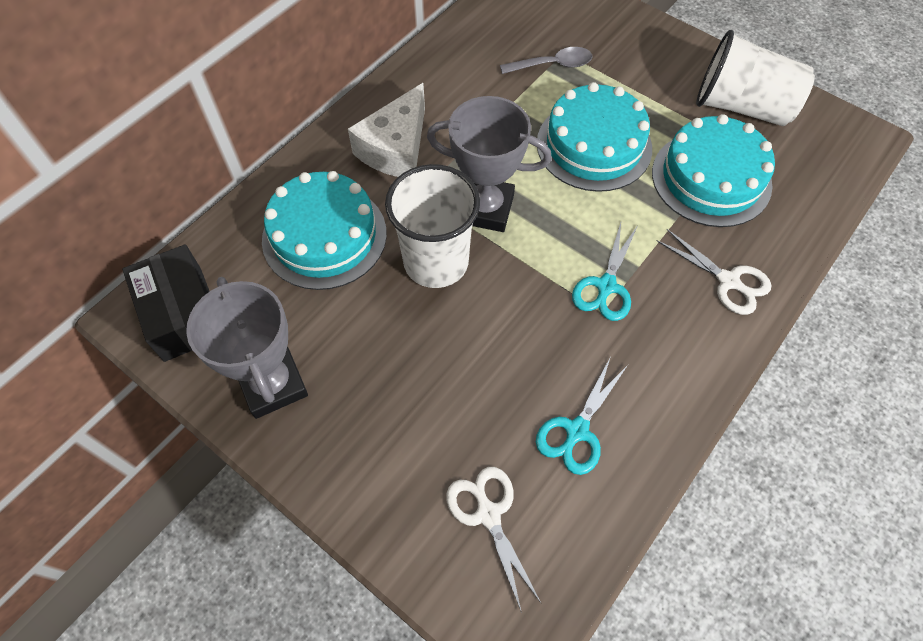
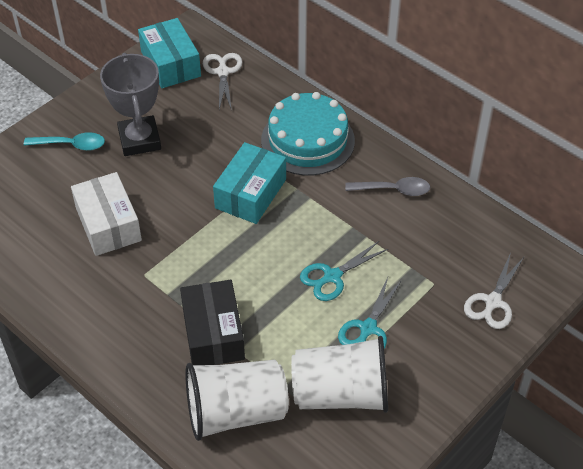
grey trophy: 2 -> 1
turquoise box: 0 -> 2
turquoise cake: 3 -> 1
turquoise spoon: 0 -> 1
white box: 0 -> 1
white cheese: 1 -> 0

